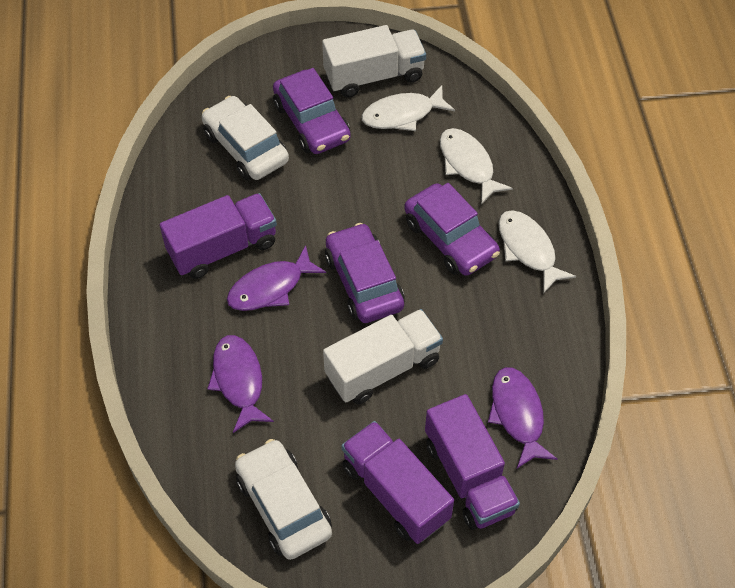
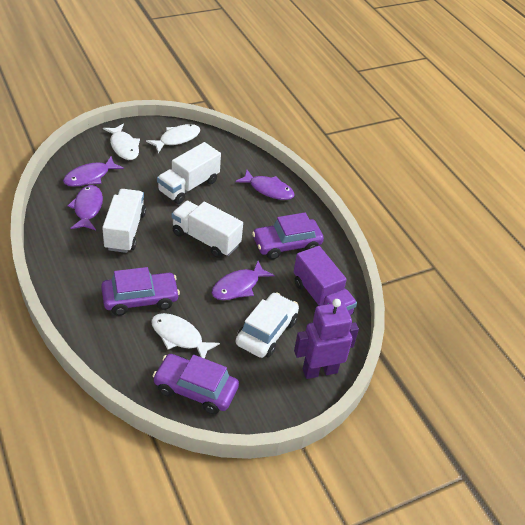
purple fish: 3 -> 4
purple robot: 0 -> 1
purple truck: 3 -> 1
white car: 2 -> 1
white truck: 2 -> 3

